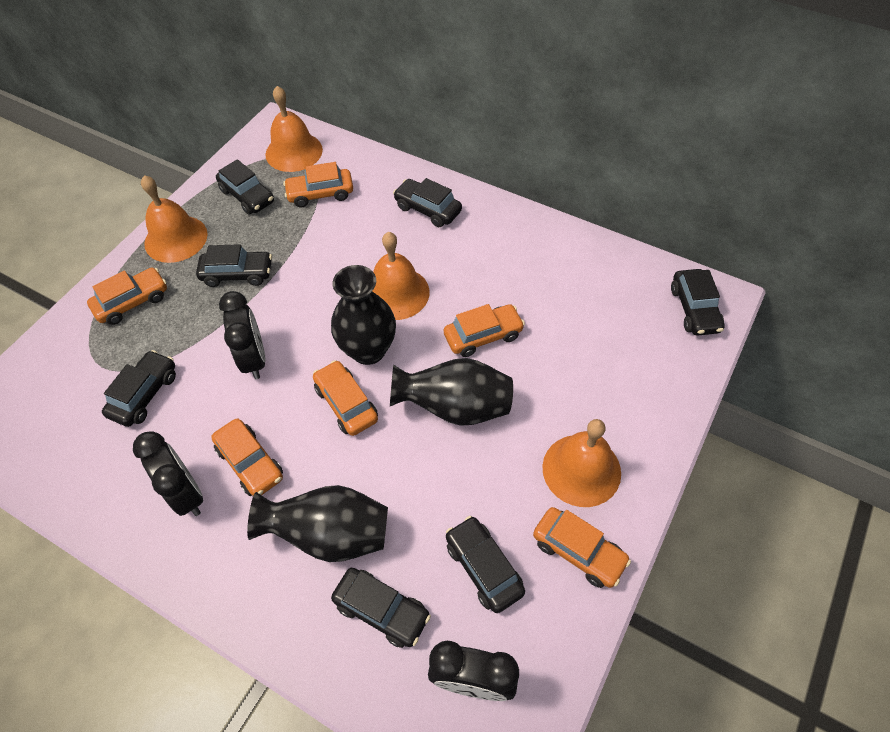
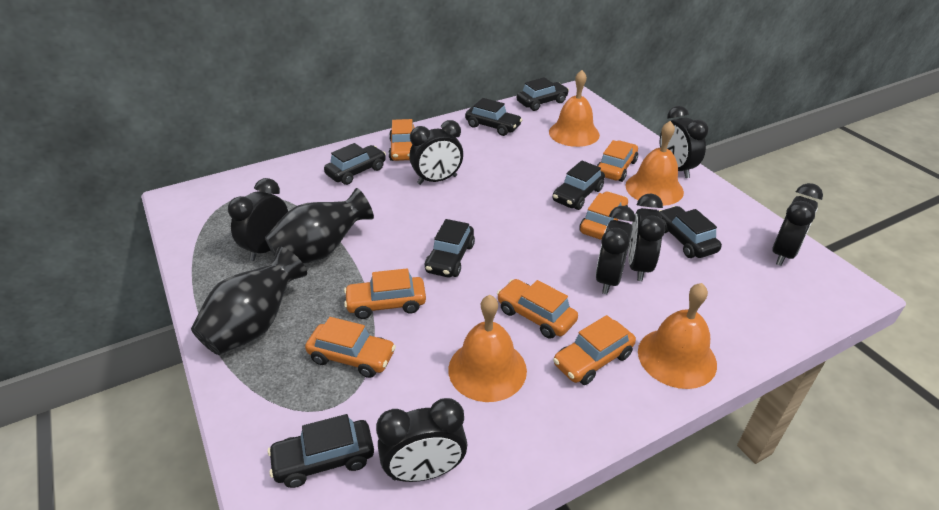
black clock: 3 -> 7
black vase: 3 -> 2
orange car: 6 -> 7

